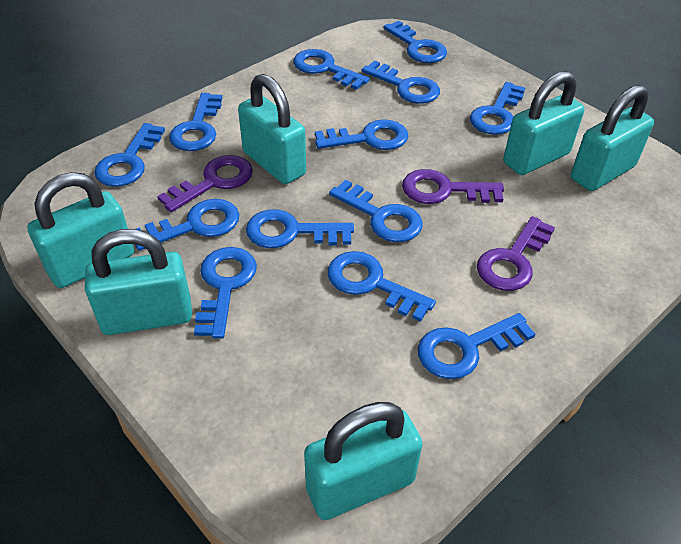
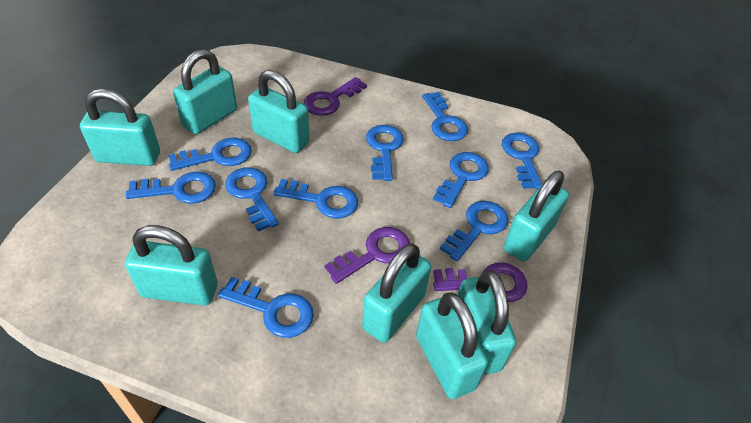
blue key: 13 -> 10
turquoise padlock: 6 -> 8

